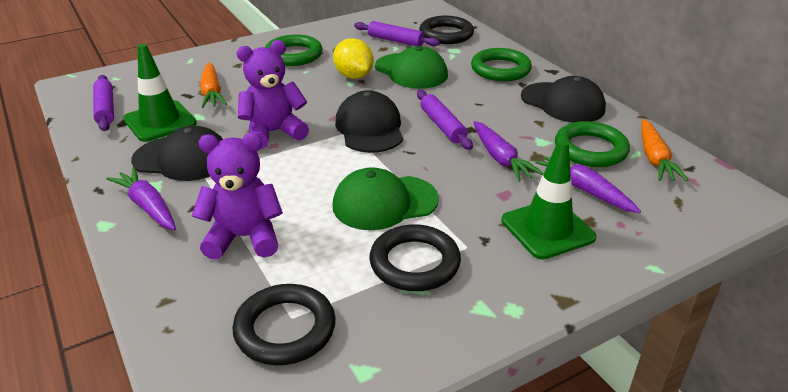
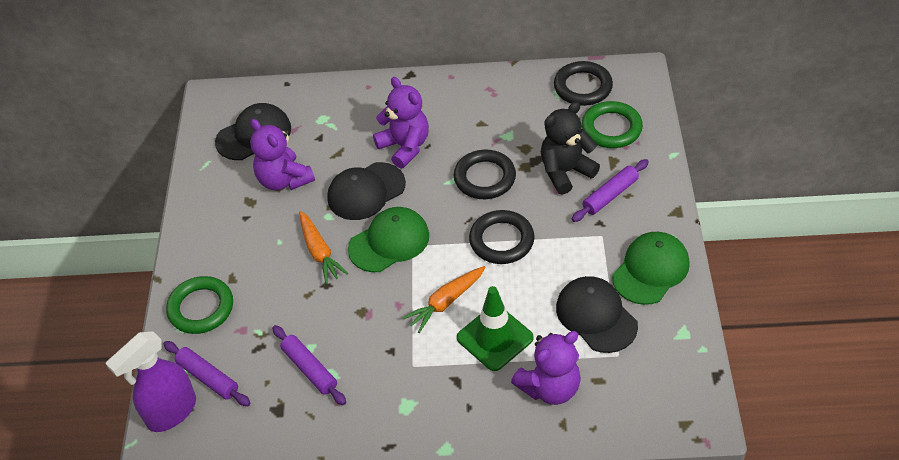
black teddy bear: 0 -> 1
green ring: 3 -> 2
green traffic cone: 2 -> 1
purple carrot: 3 -> 0
purple spray bottle: 0 -> 1
purple teddy bear: 2 -> 3
yellow lemon: 1 -> 0

